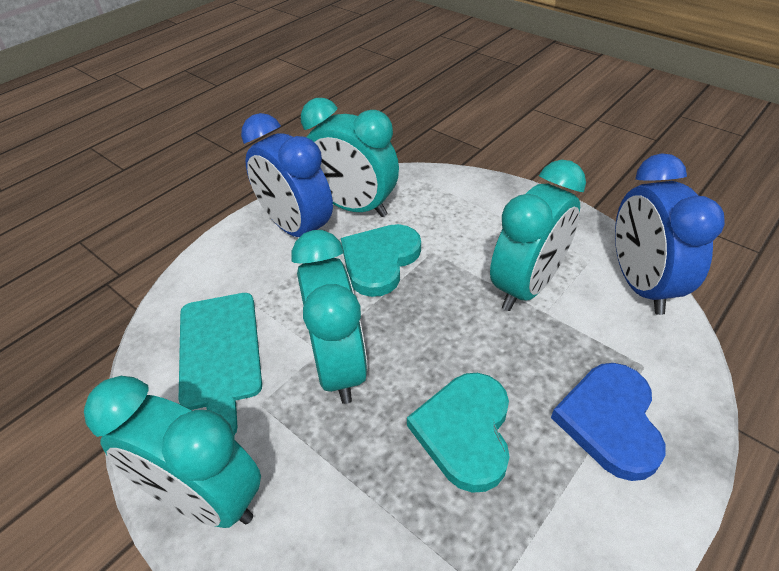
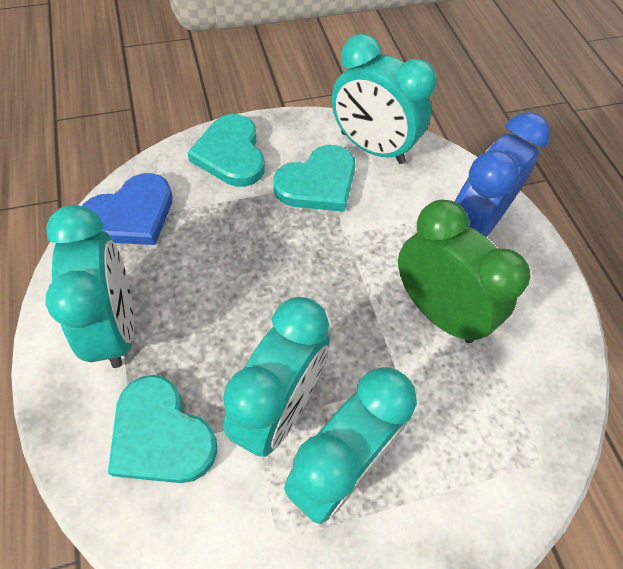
blue clock: 2 -> 1
green clock: 0 -> 1
turquoise cutting board: 1 -> 0
turquoise heart: 2 -> 3

